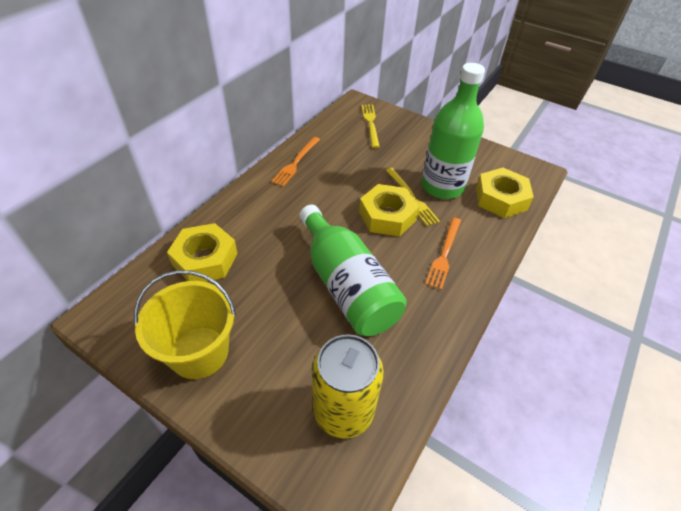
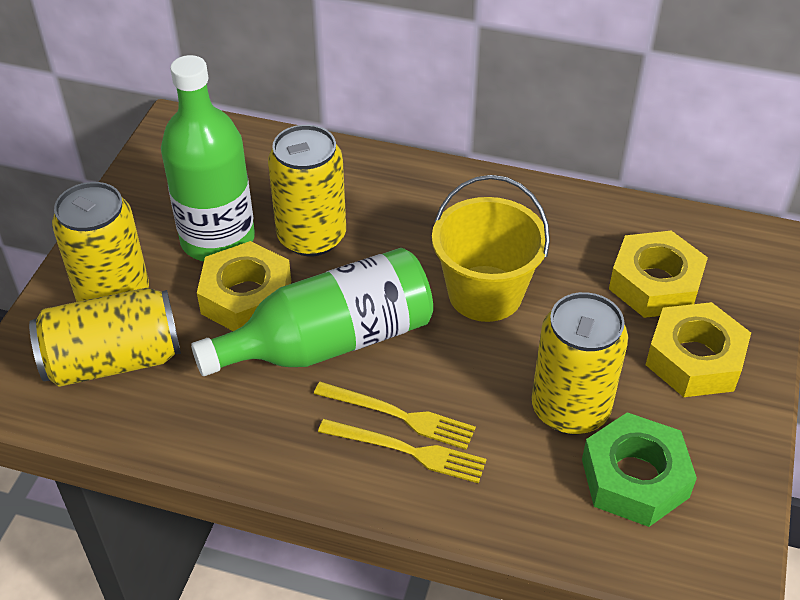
green nut: 0 -> 1
orange fork: 2 -> 0
yellow can: 1 -> 4

